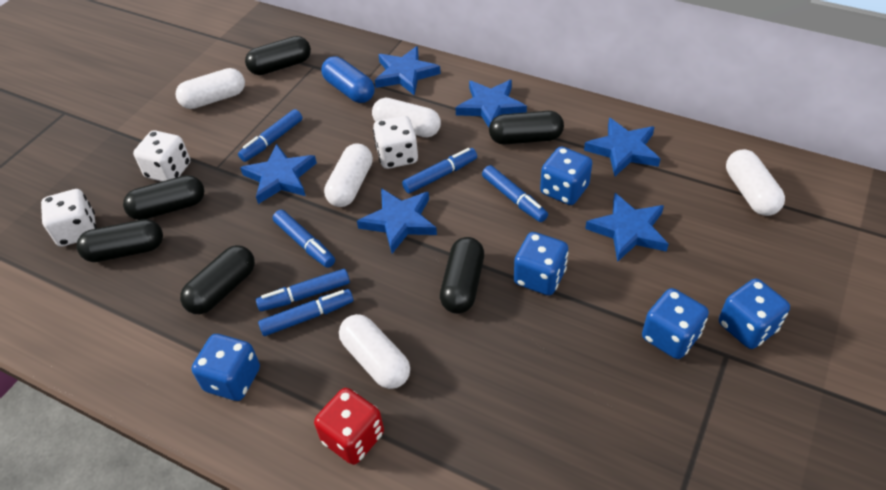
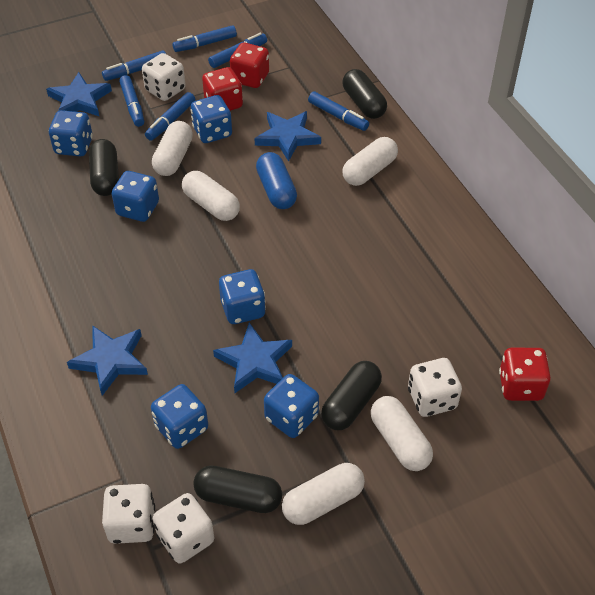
black capsule: 6 -> 4
blue dice: 5 -> 6
blue star: 6 -> 4
red dice: 1 -> 3
white dice: 3 -> 4

